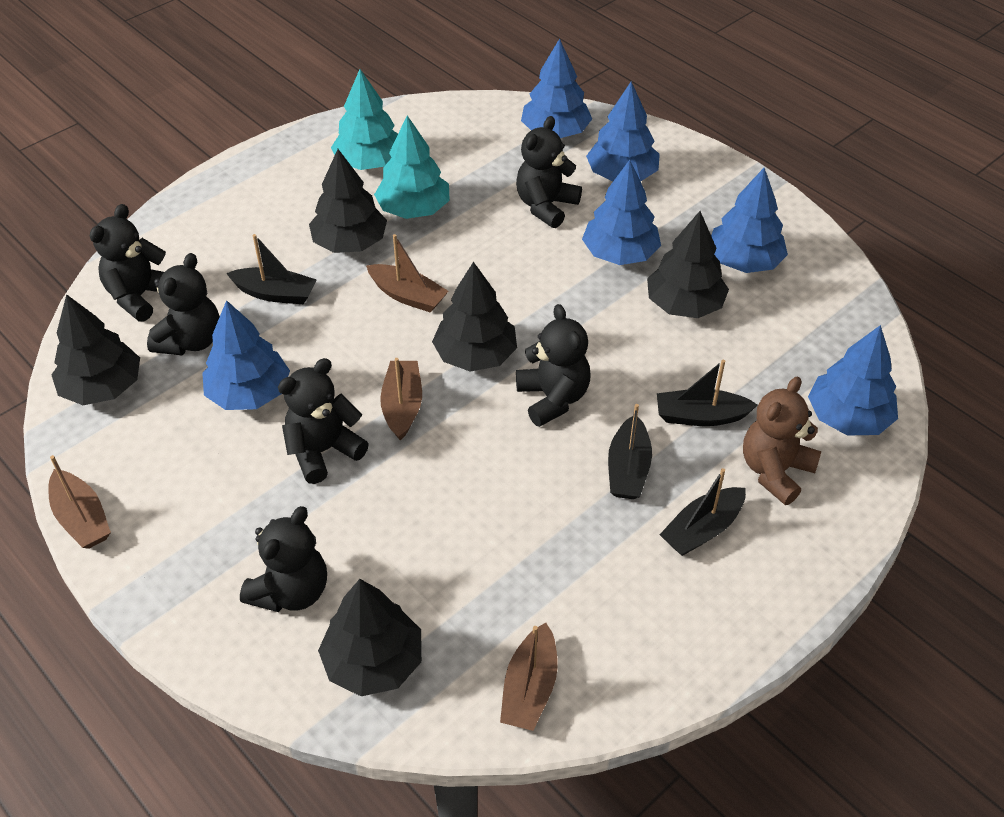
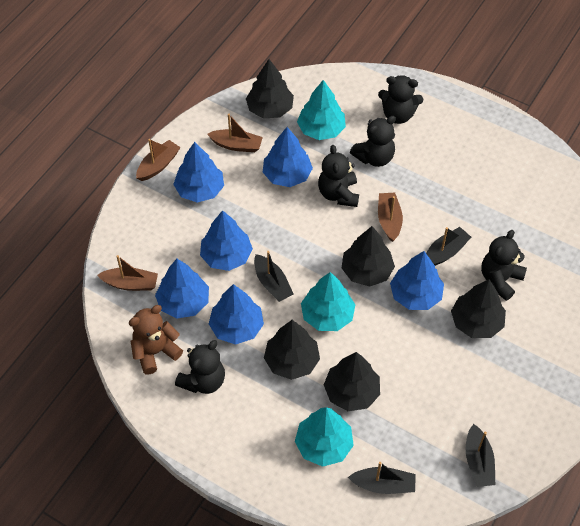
black teddy bear: 6 -> 5
turquoise tree: 2 -> 3

